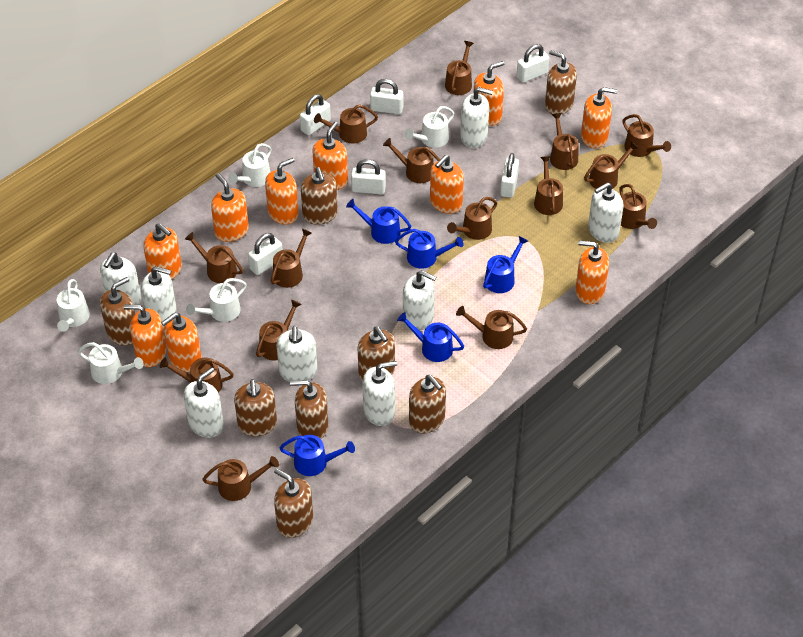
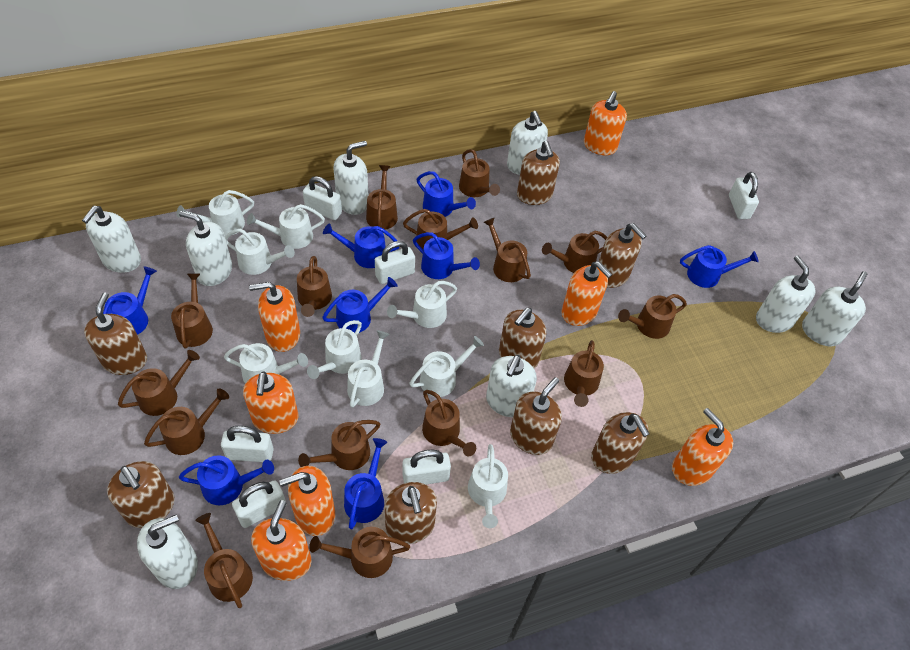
blue watering can: 5 -> 8
orange soap dispenser: 10 -> 7
white watering can: 5 -> 9

